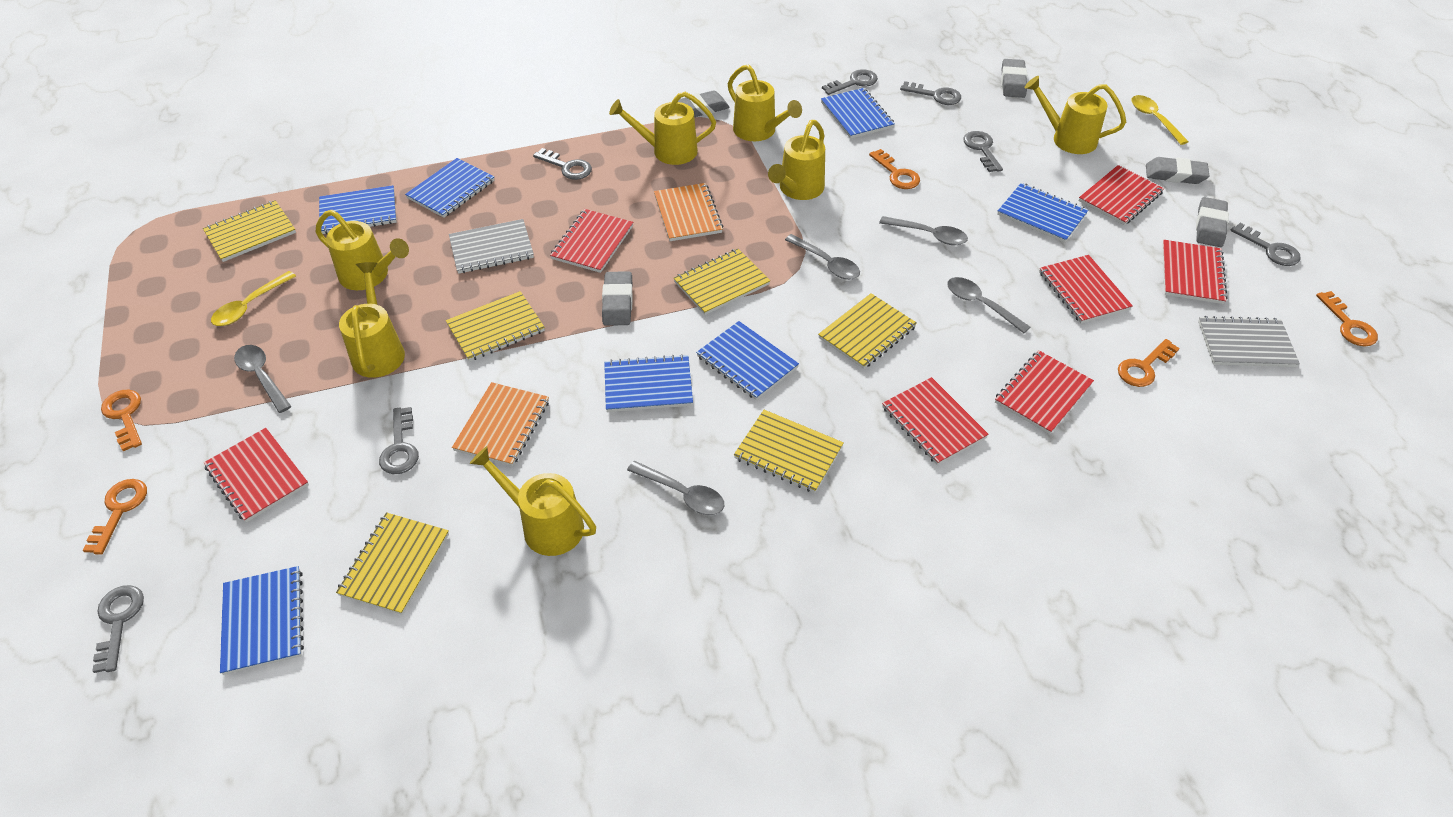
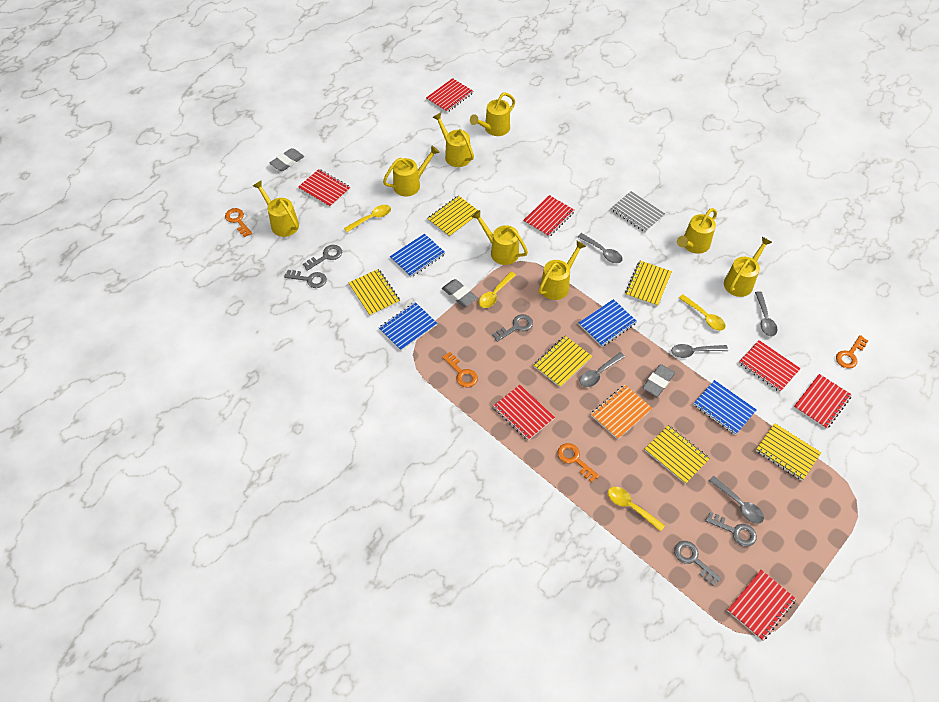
blue notebook: 7 -> 4
grey eraser: 5 -> 3
grey key: 7 -> 5
grey notebook: 2 -> 1
orange key: 5 -> 4
orange notebook: 2 -> 1
yellow spoon: 2 -> 4
yellow watering can: 7 -> 8

